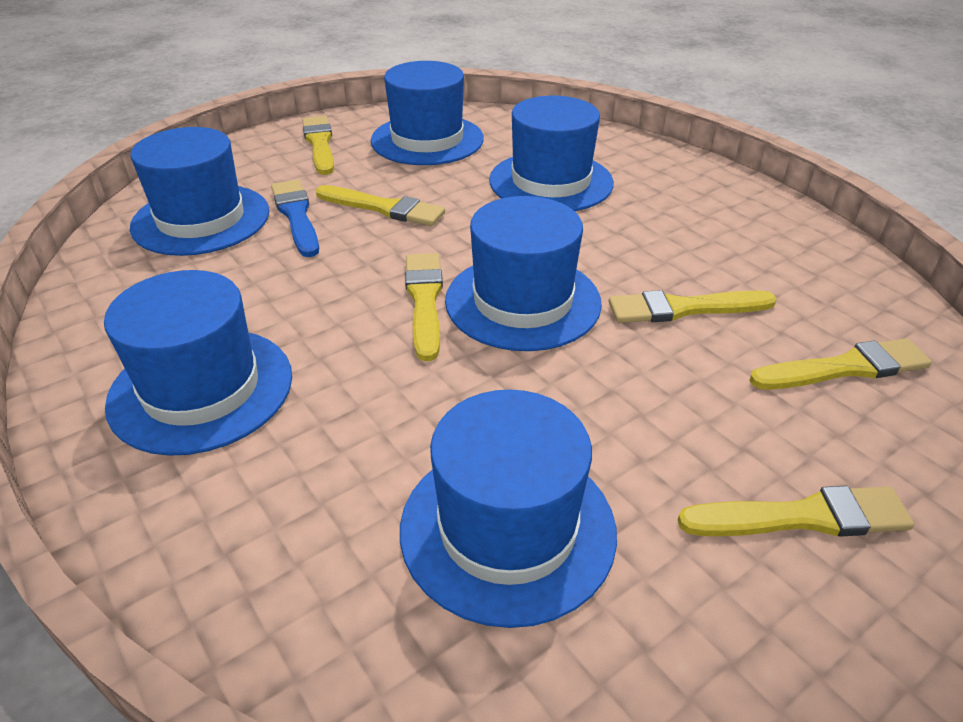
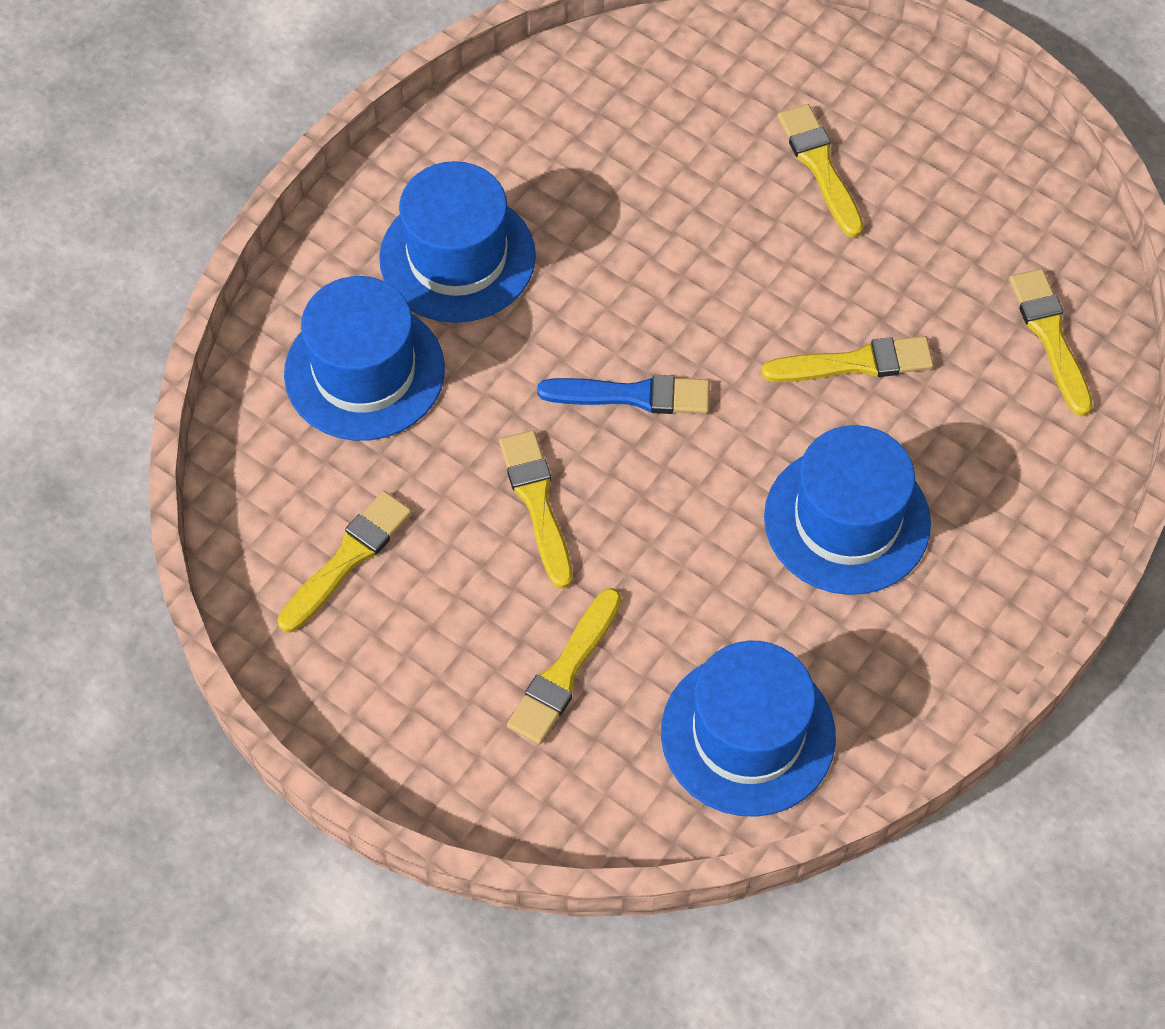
blue hat: 6 -> 4

